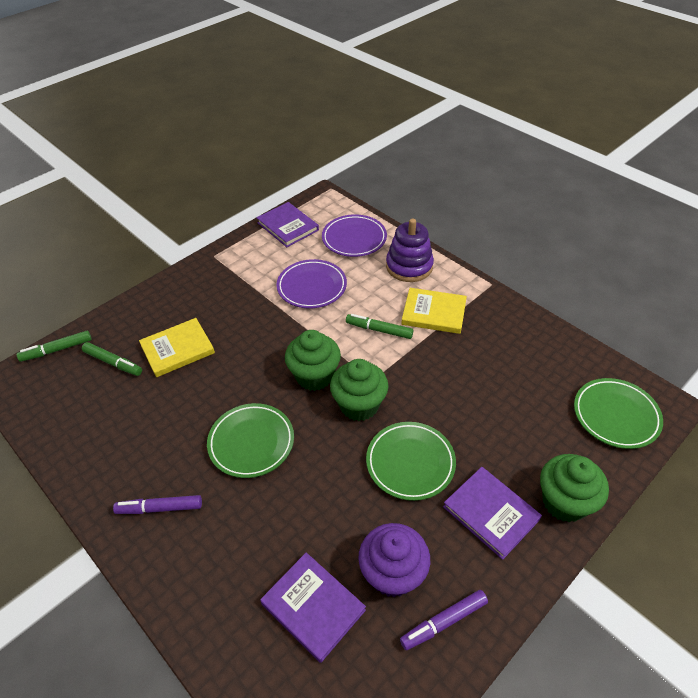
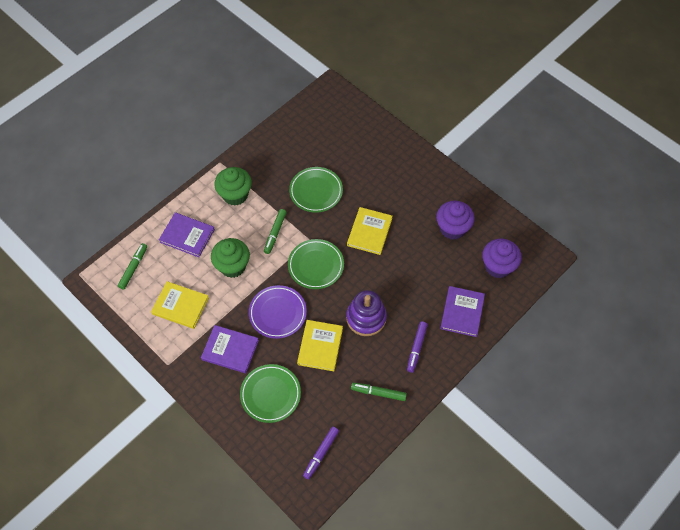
green cupcake: 3 -> 2
purple cupcake: 1 -> 2
purple plate: 2 -> 1
yellow book: 2 -> 3

